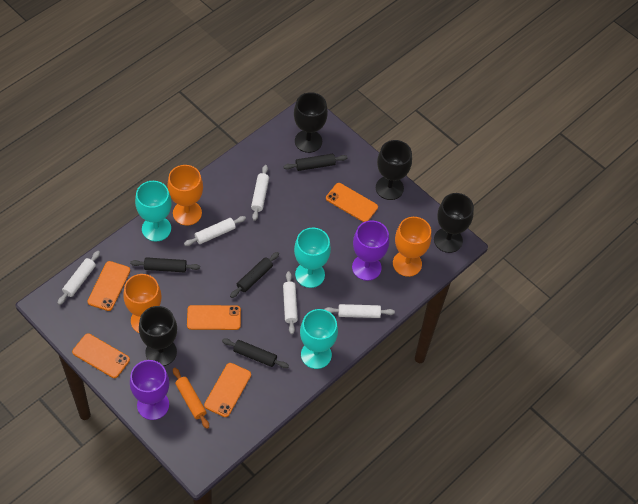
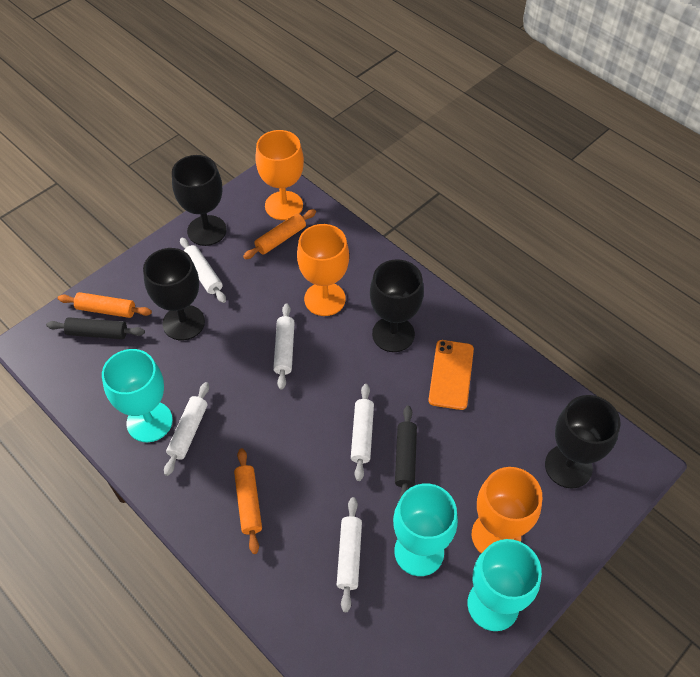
black rolling pin: 4 -> 2
orange phone: 5 -> 1
orange rolling pin: 1 -> 3
purple goblet: 2 -> 0

